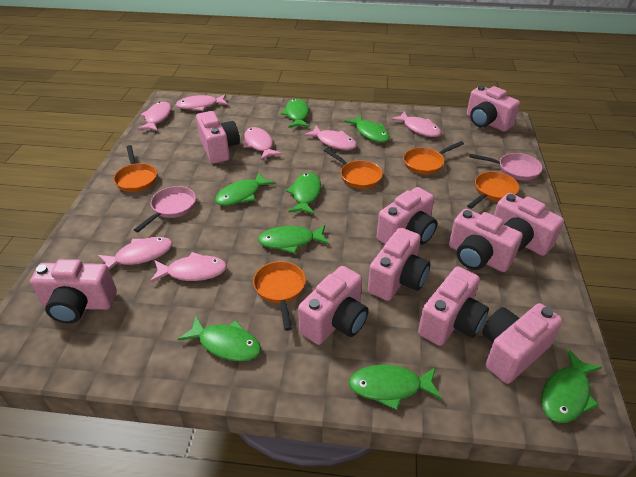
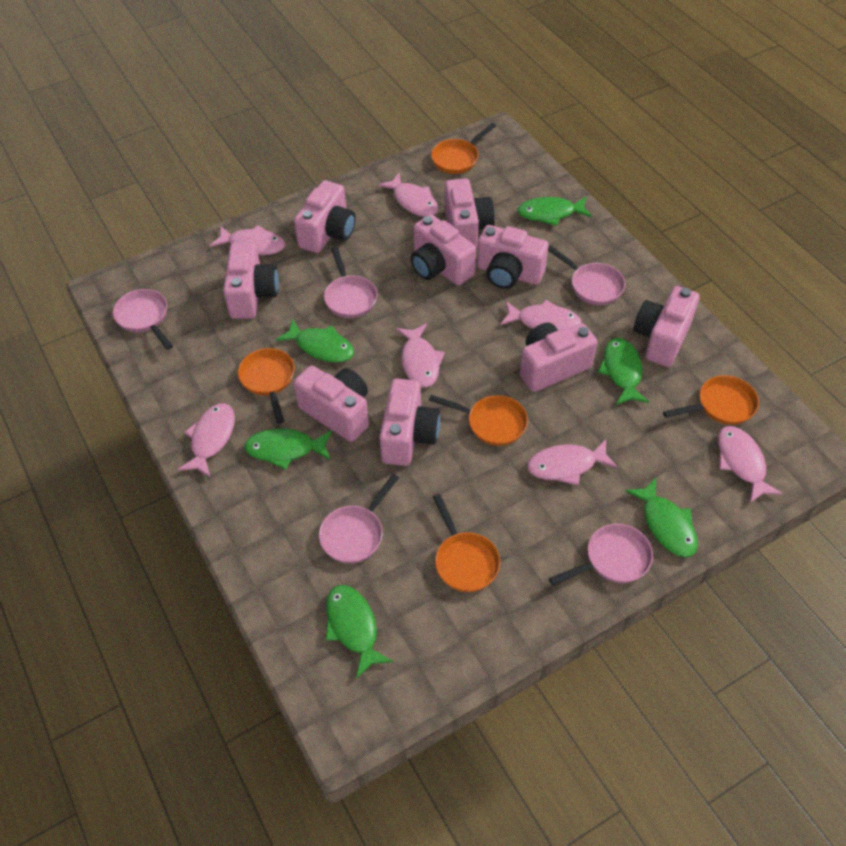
green fish: 8 -> 6
pink camera: 10 -> 9
pink pan: 2 -> 5

